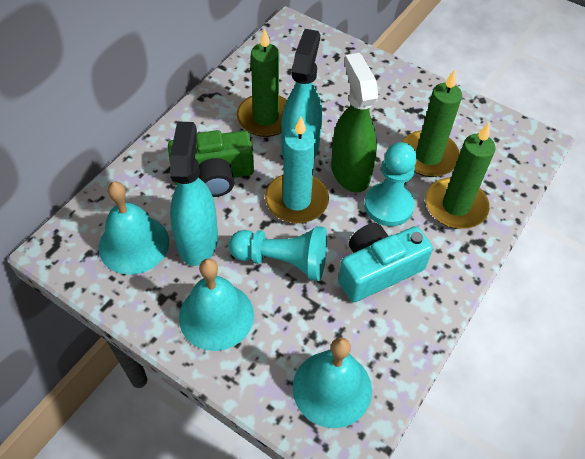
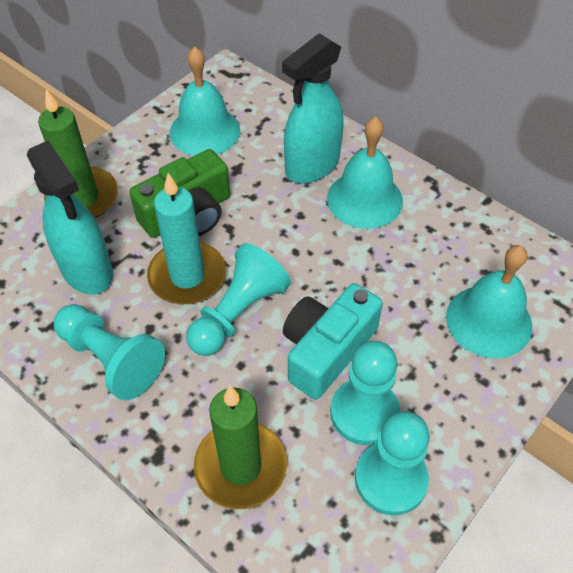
green candle: 3 -> 2
green spray bottle: 1 -> 0
turquoise pawn: 2 -> 4

